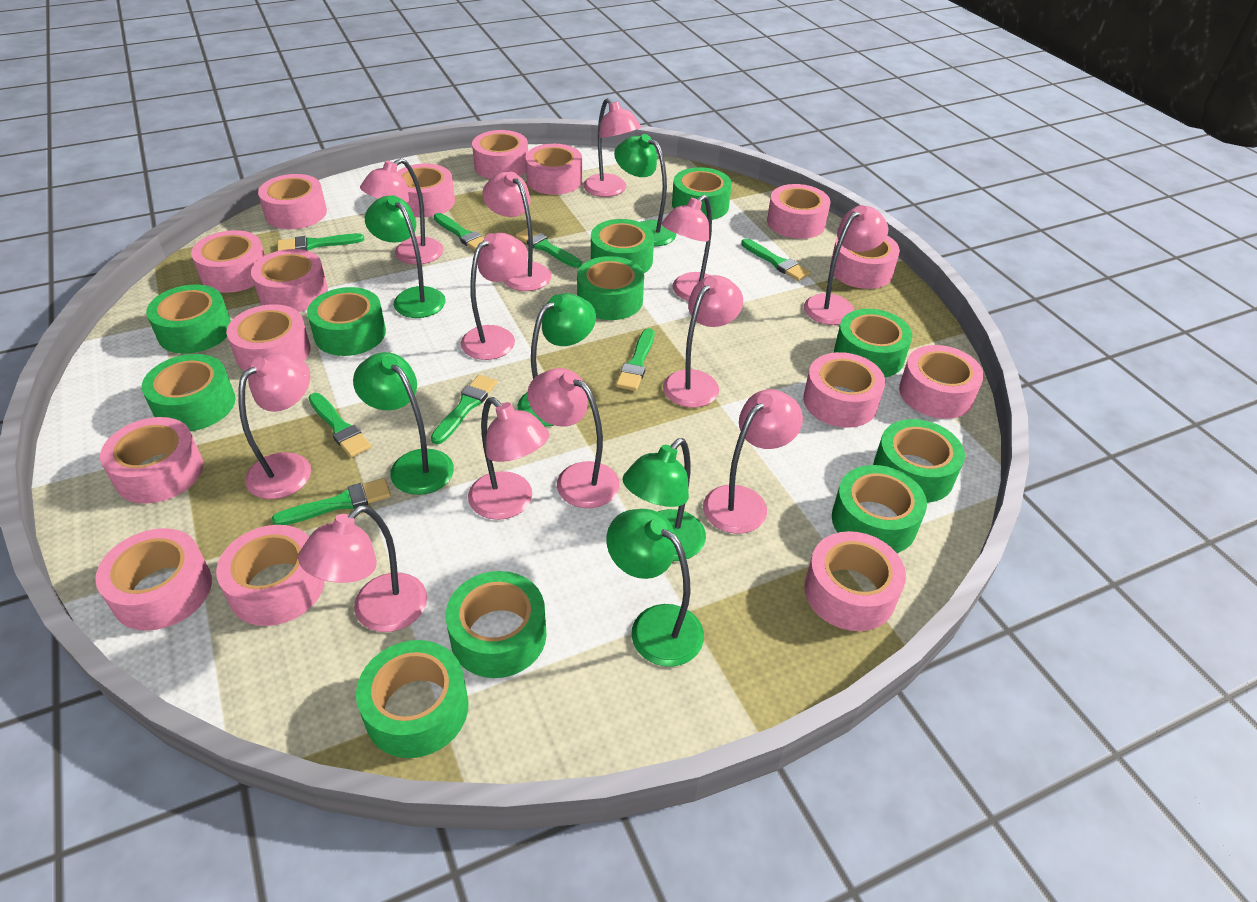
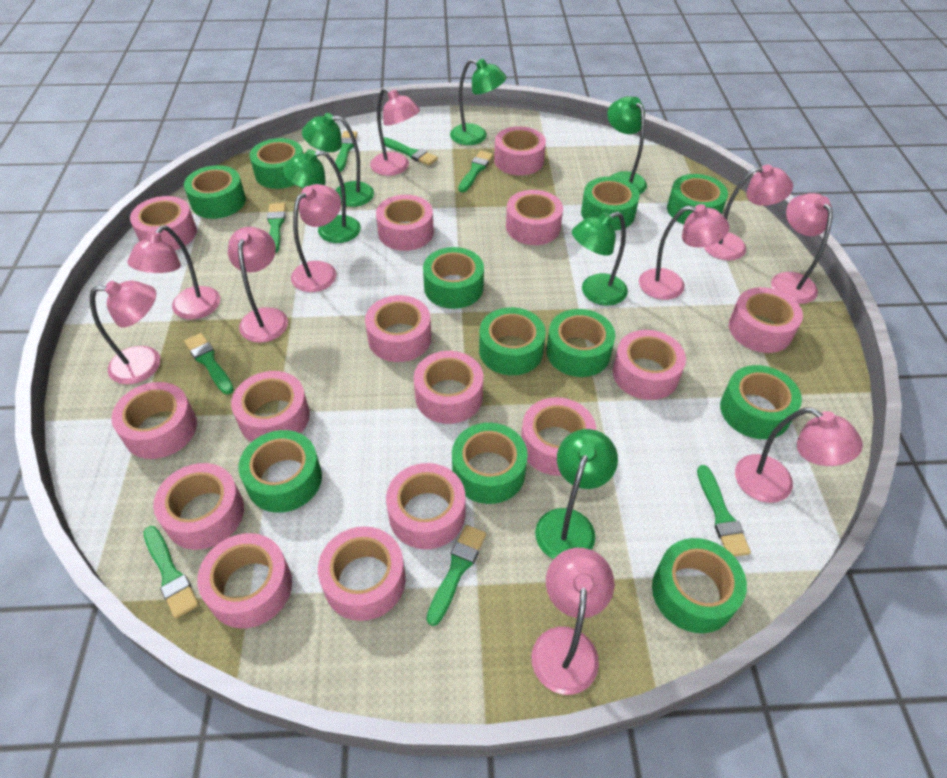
pink lamp: 12 -> 10

